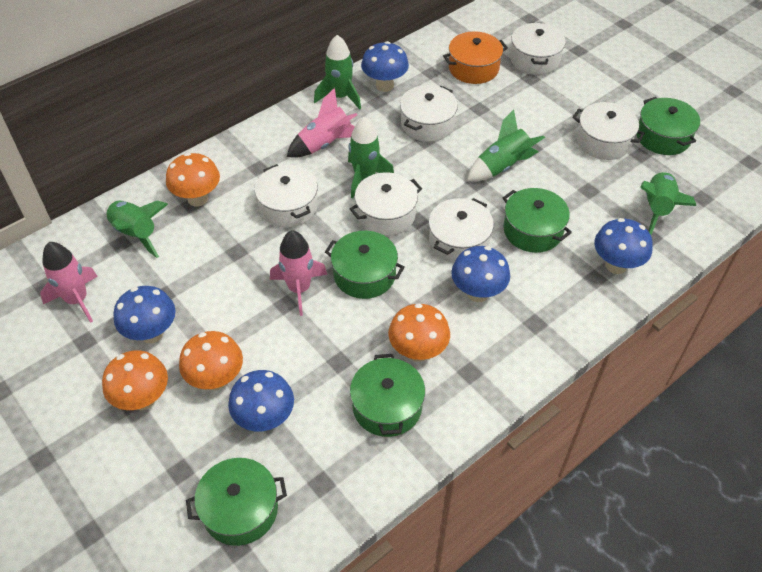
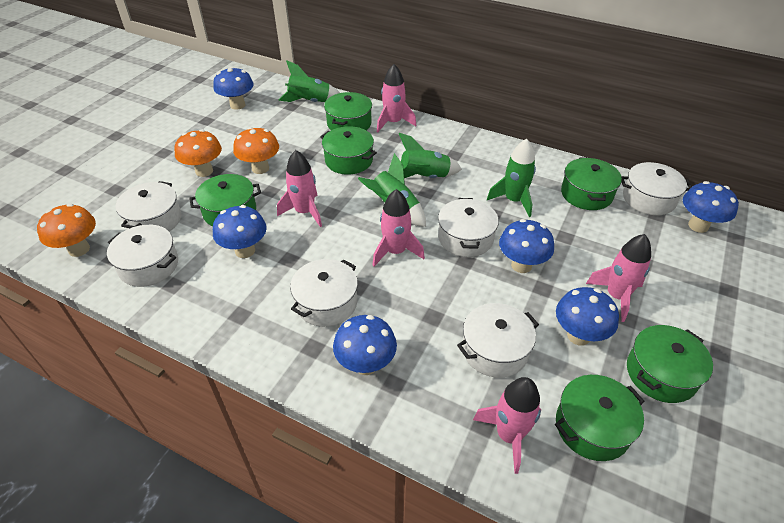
blue mushroom: 5 -> 6
green pot: 5 -> 6
green rocket: 5 -> 4
orange mushroom: 4 -> 3
orange pot: 1 -> 0
pink rocket: 3 -> 5

